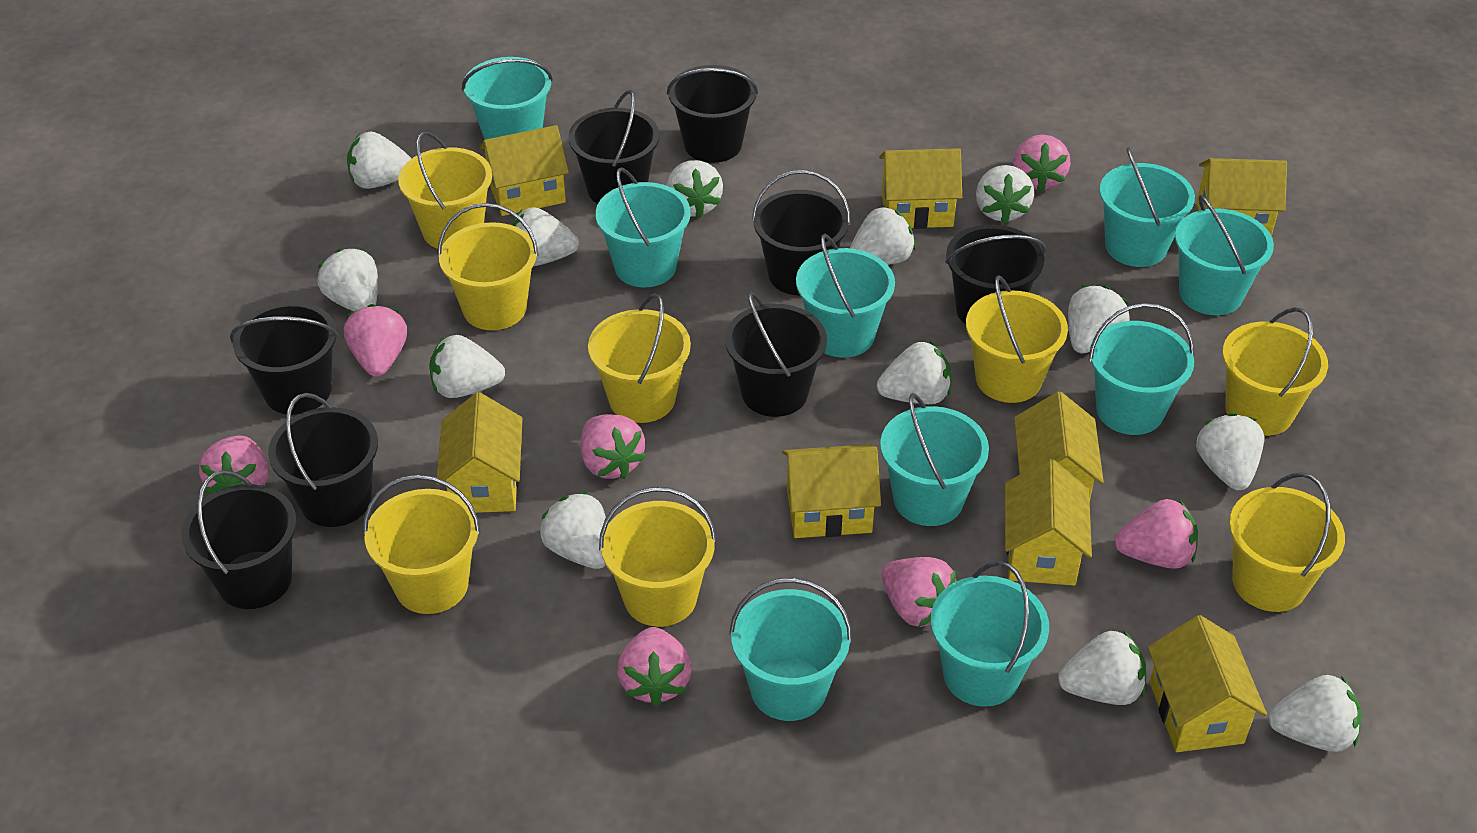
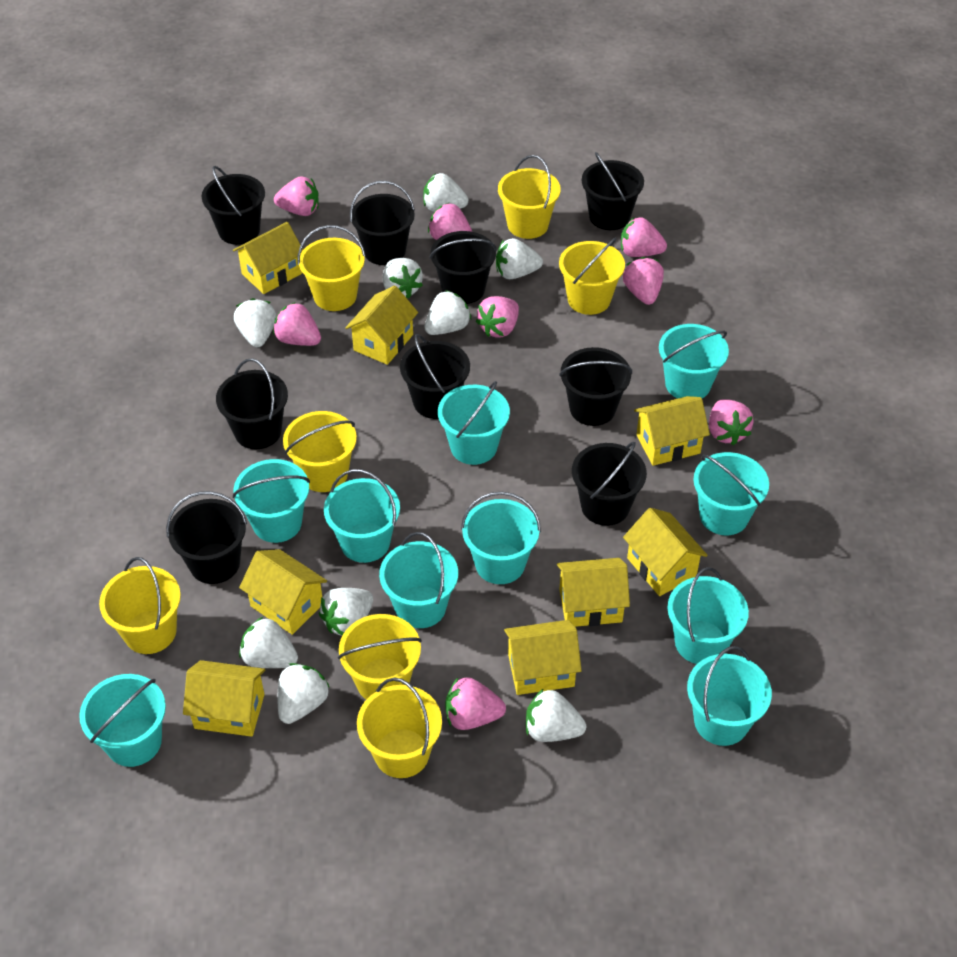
black bucket: 8 -> 9
pink strawberry: 7 -> 8
turquoise bucket: 9 -> 10
white strawberry: 13 -> 9
yellow bucket: 8 -> 7

